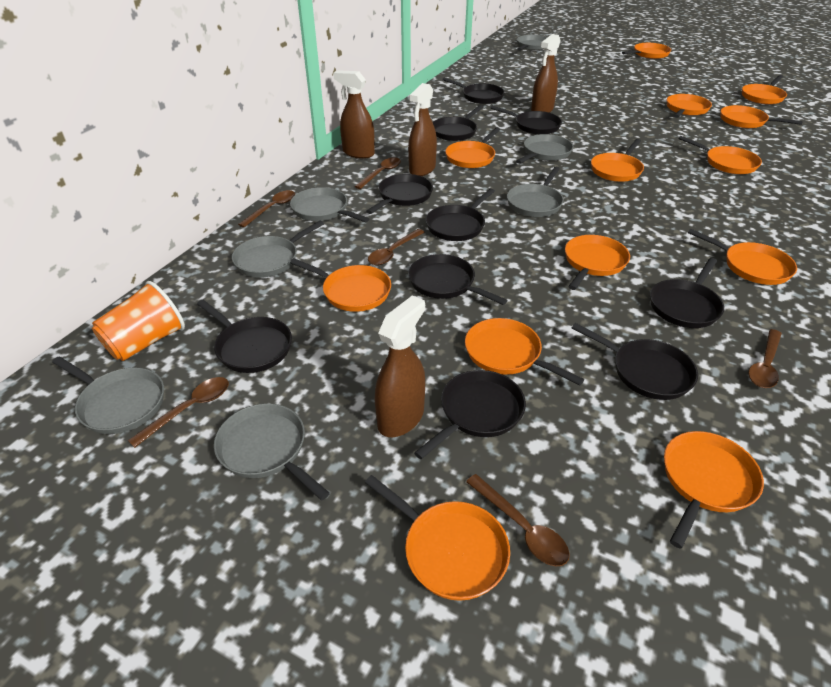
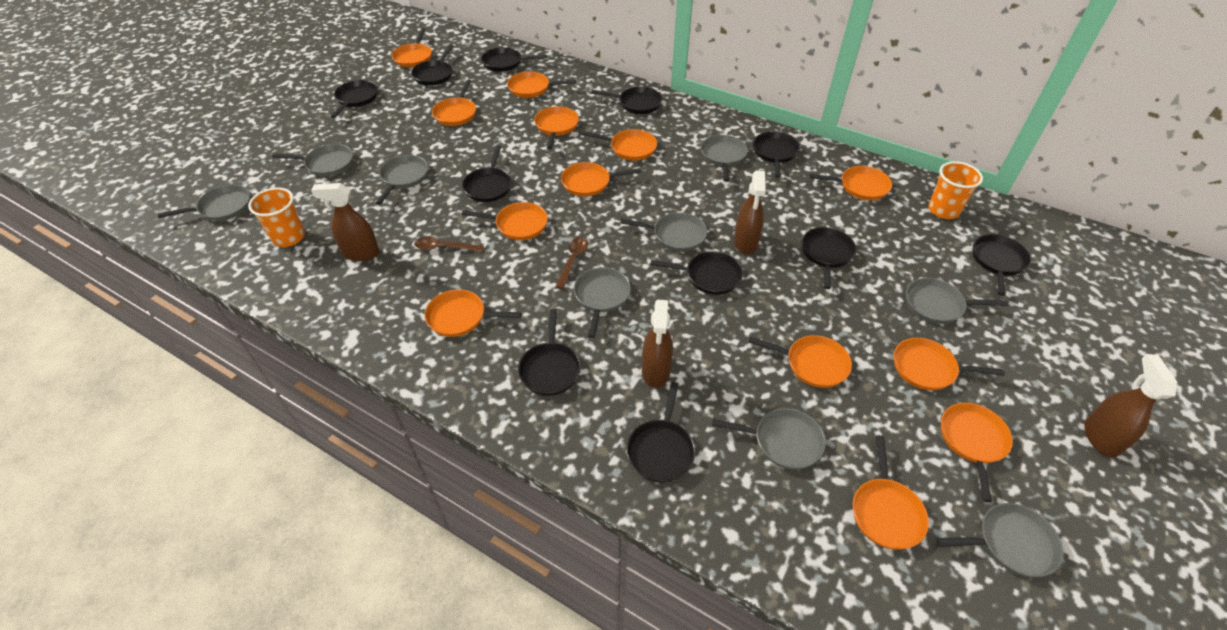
black pan: 10 -> 11
brown spoon: 6 -> 2
grey pan: 7 -> 9
orange cup: 1 -> 2

